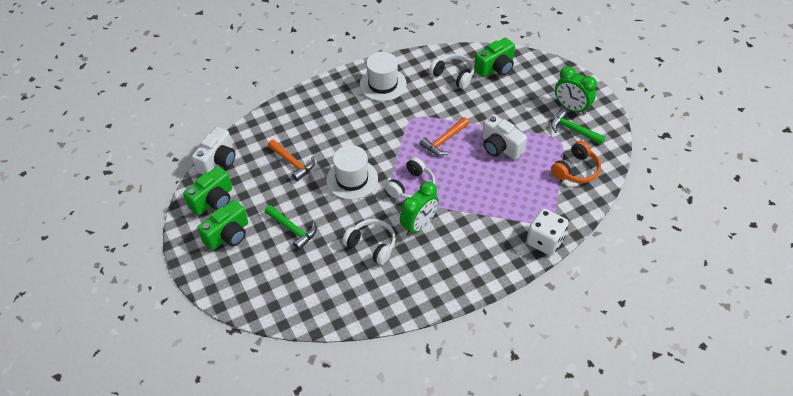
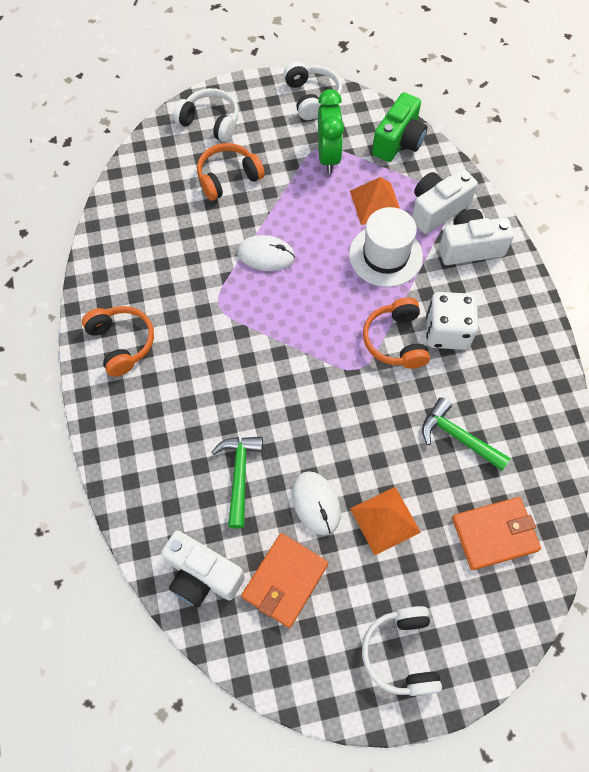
green camera: 3 -> 1
green clock: 2 -> 1
orange hammer: 2 -> 0
orange headphones: 1 -> 3
orange pyramid: 0 -> 2
orange wallet: 0 -> 2
white camera: 2 -> 3
white hat: 2 -> 1
white mouse: 0 -> 2

